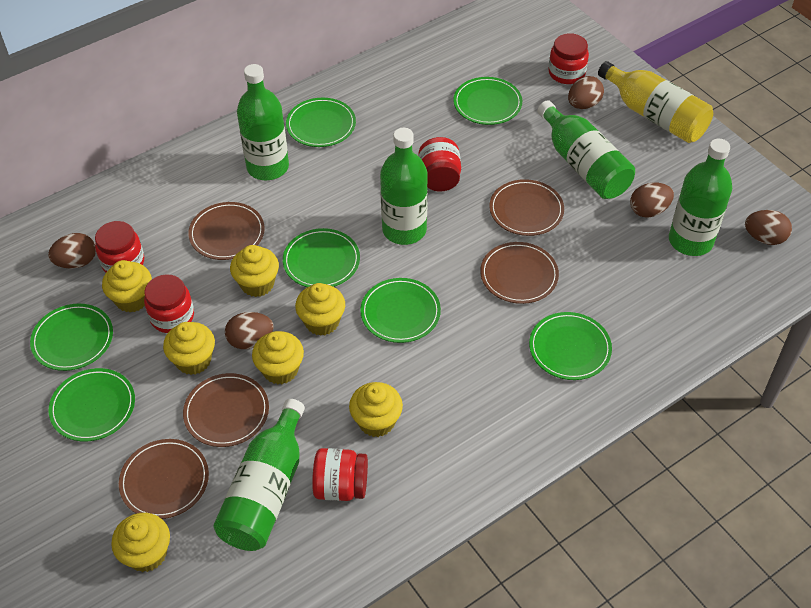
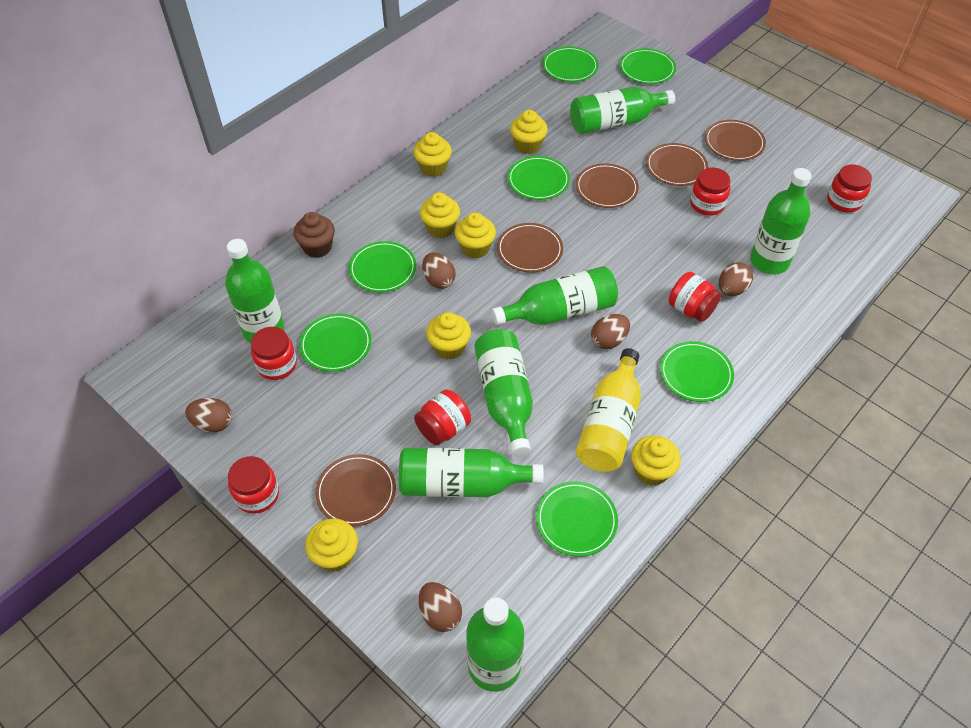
brown cupcake: 0 -> 1
green bottle: 5 -> 7
red jar: 5 -> 6

